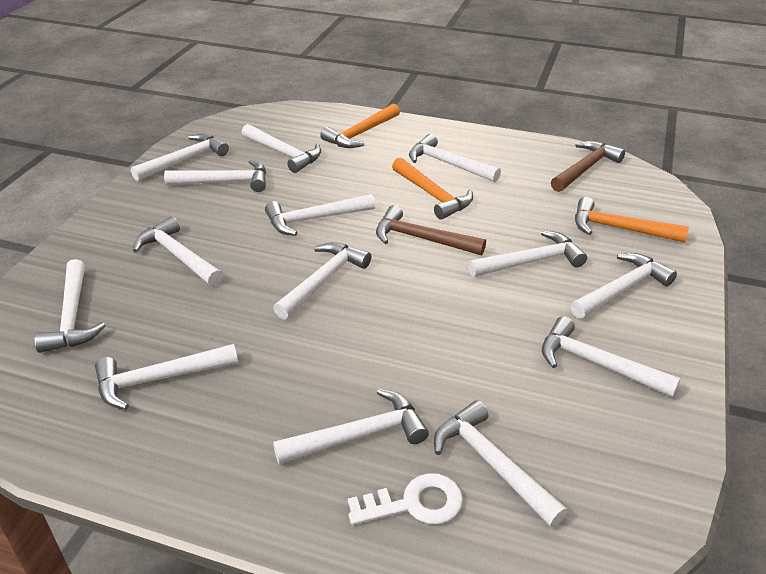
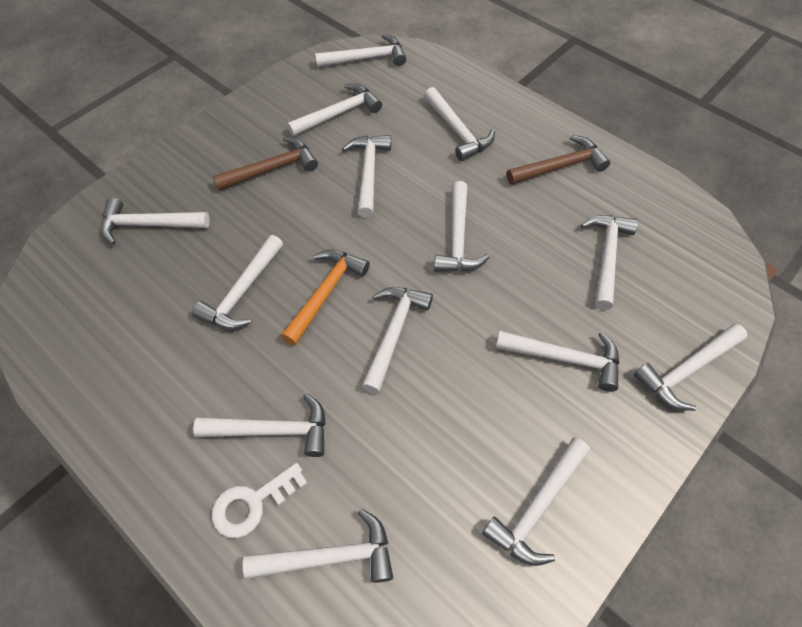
orange hammer: 3 -> 1

